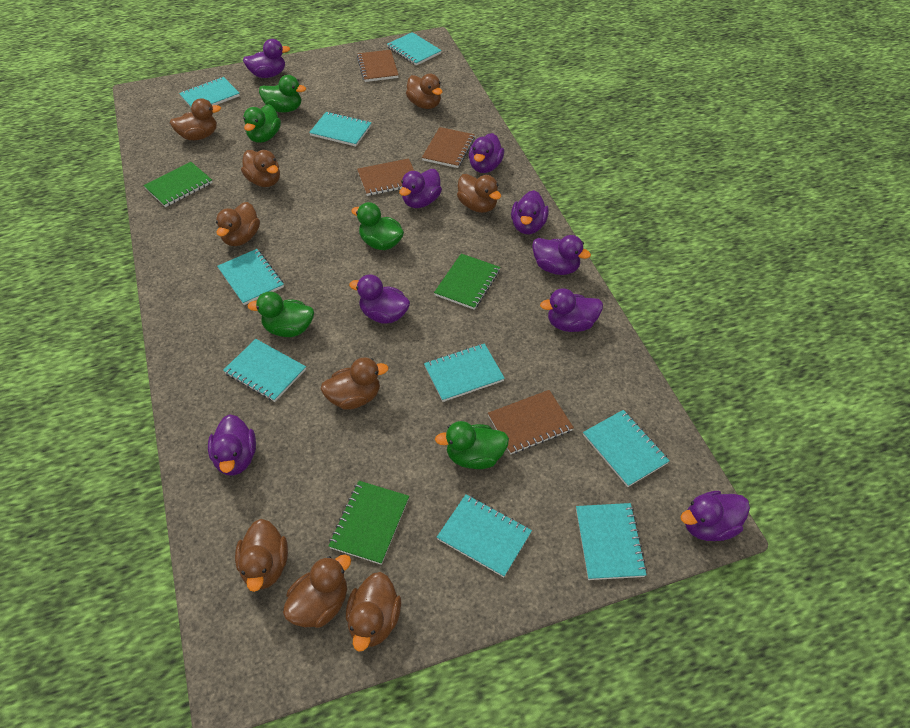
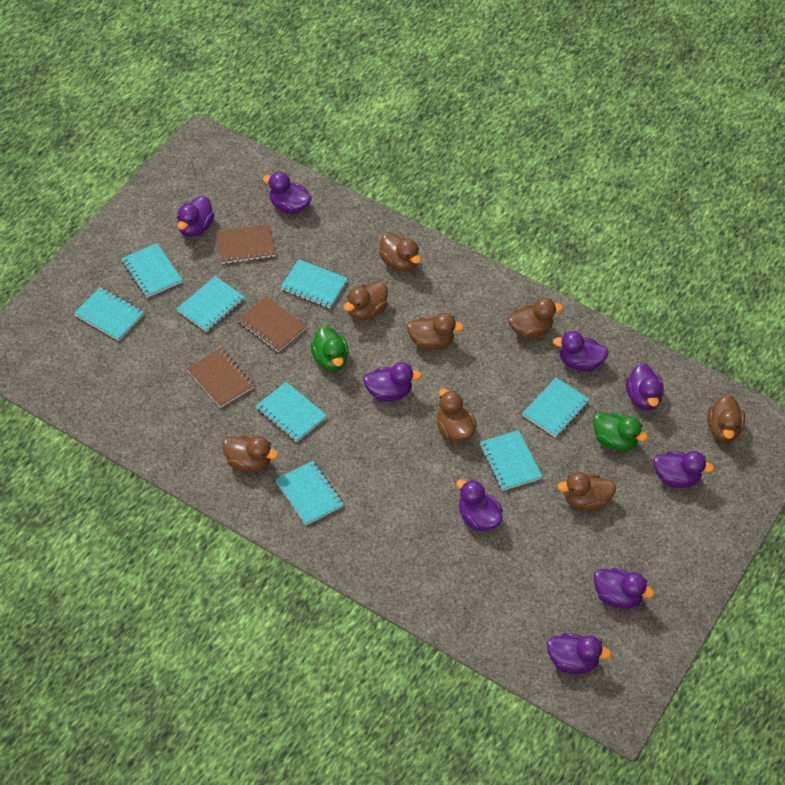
brown duck: 9 -> 8
brown notebook: 4 -> 3
green duck: 5 -> 2
green notebook: 3 -> 0
turquoise notebook: 9 -> 8

